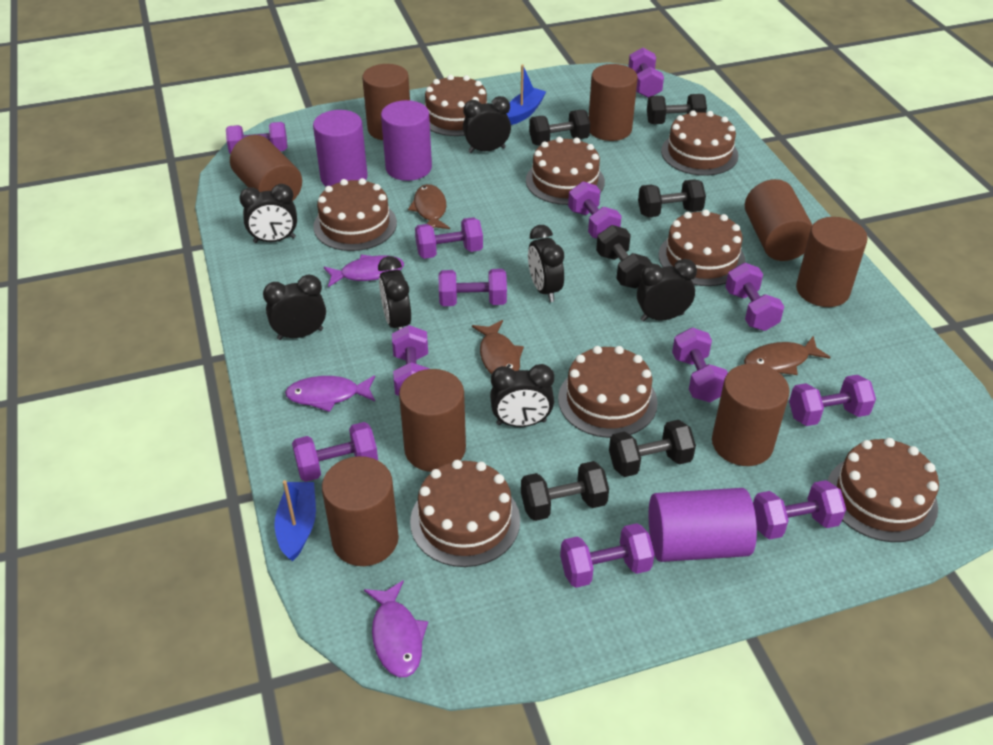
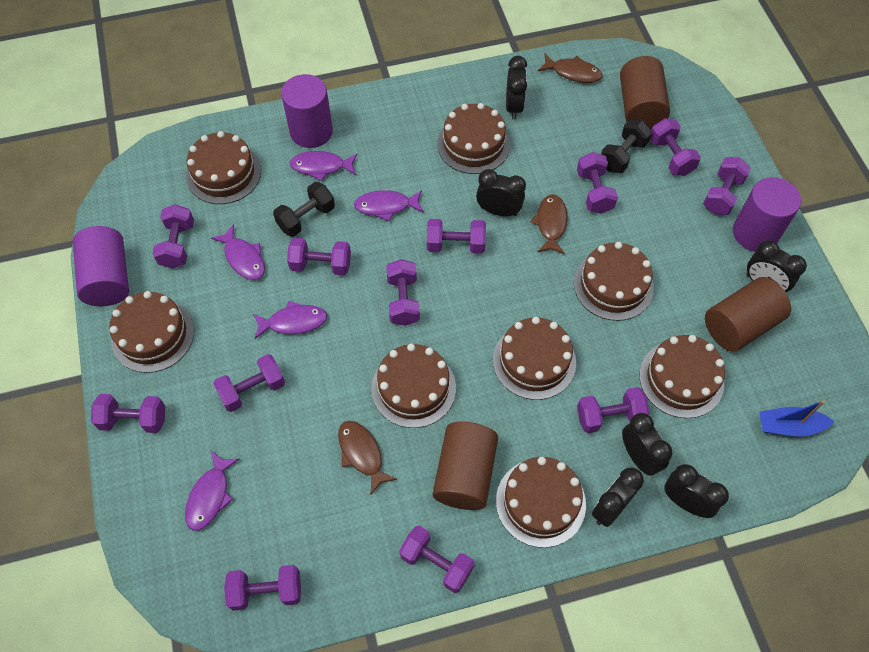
black clock: 7 -> 6
black dumbbell: 6 -> 2
blue boat: 2 -> 1
brown cylinder: 8 -> 3
purple fish: 3 -> 5

